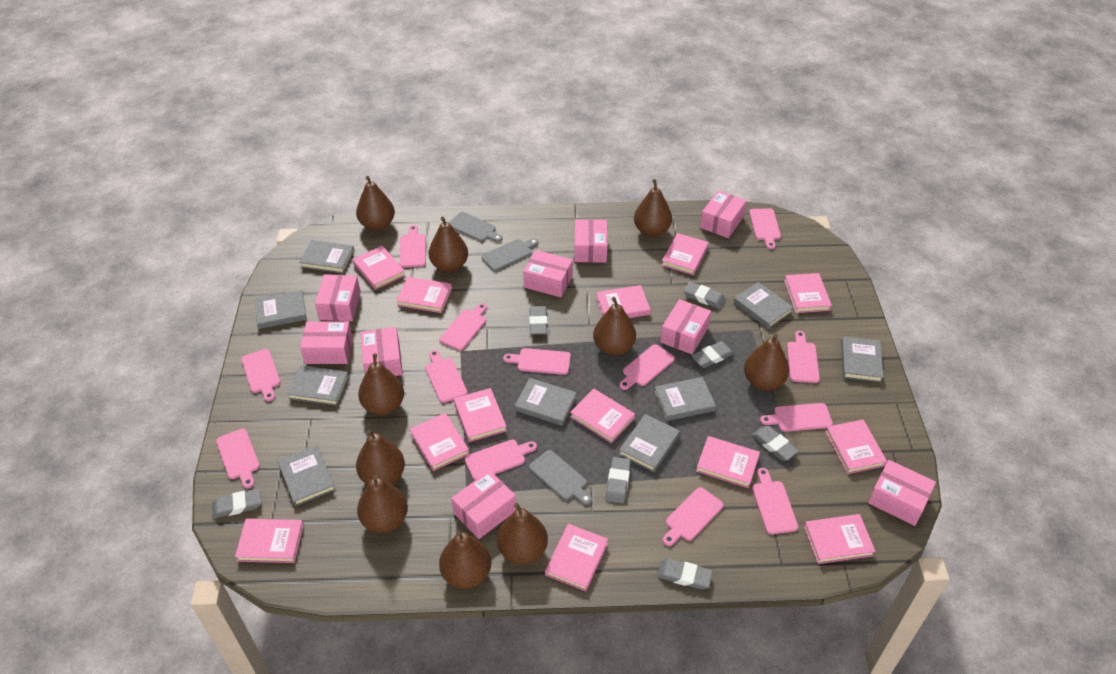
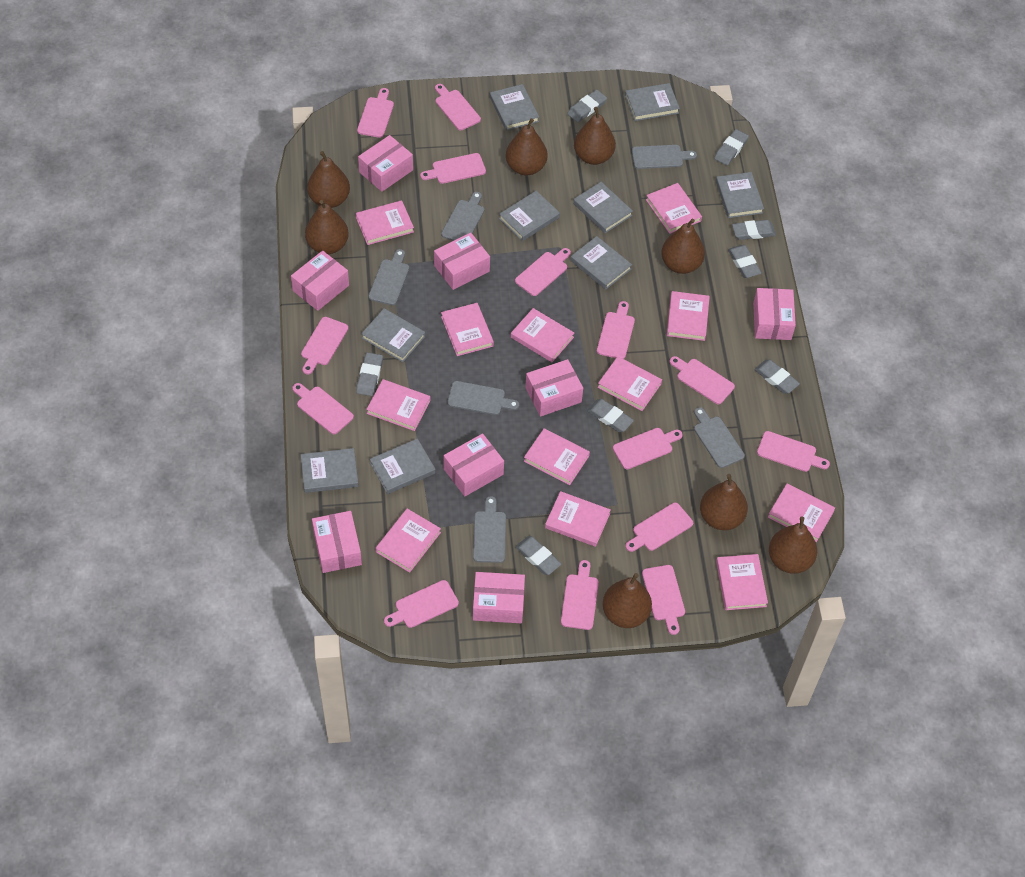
brown pear: 10 -> 8
grey cutting board: 3 -> 6
grey eraser: 7 -> 8
pink book: 13 -> 12
pink box: 9 -> 8
pink cutting board: 13 -> 14

